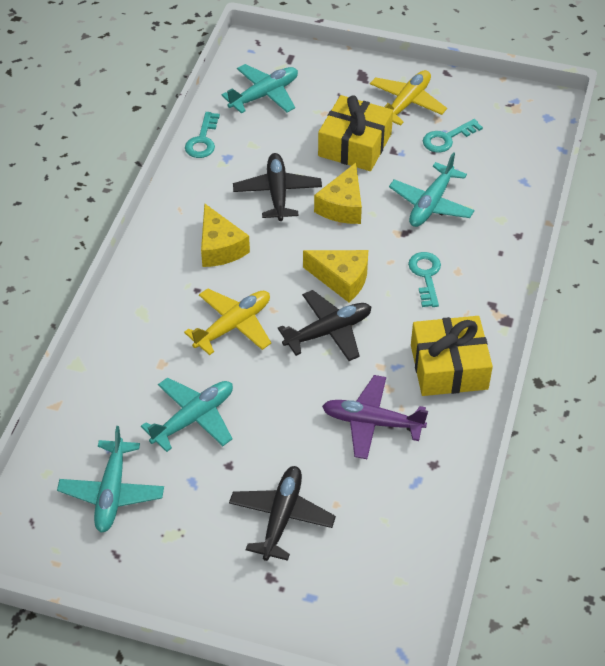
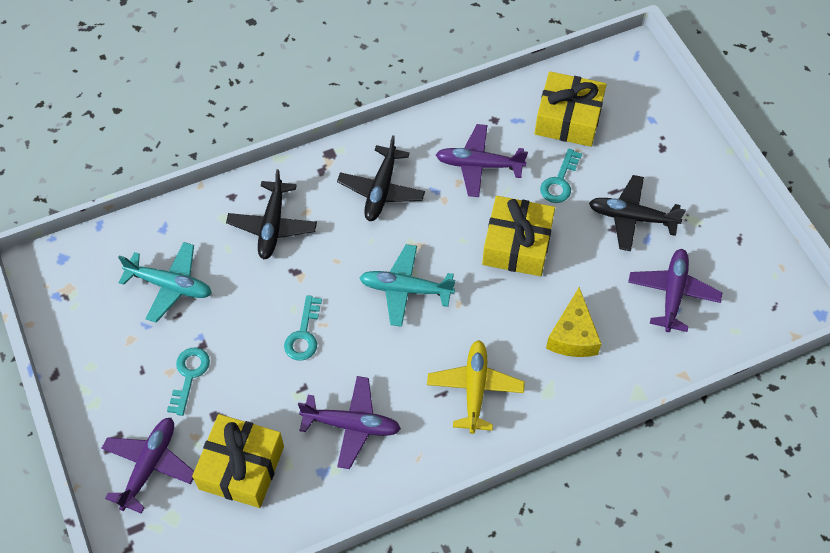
purple plane: 1 -> 4
turquoise plane: 4 -> 2
yellow cheese: 3 -> 1
yellow gift: 2 -> 3
yellow plane: 2 -> 1

